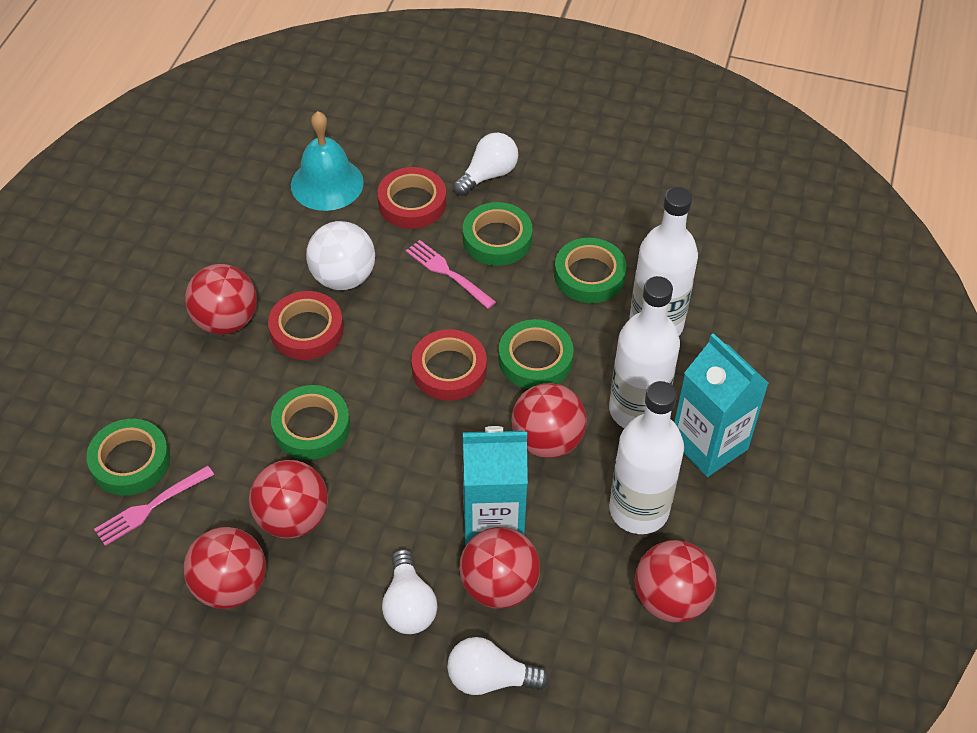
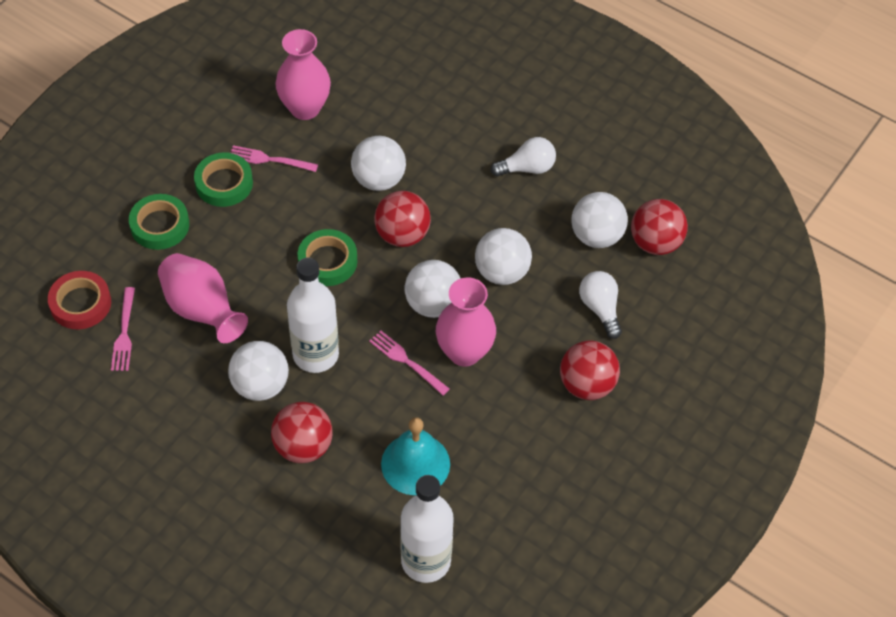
green tape: 5 -> 3
pink fork: 2 -> 3
pink vase: 0 -> 3
red ball: 6 -> 4
red tape: 3 -> 1
turquoise carton: 2 -> 0
white ball: 1 -> 5
white bottle: 3 -> 2
white light bulb: 3 -> 2

